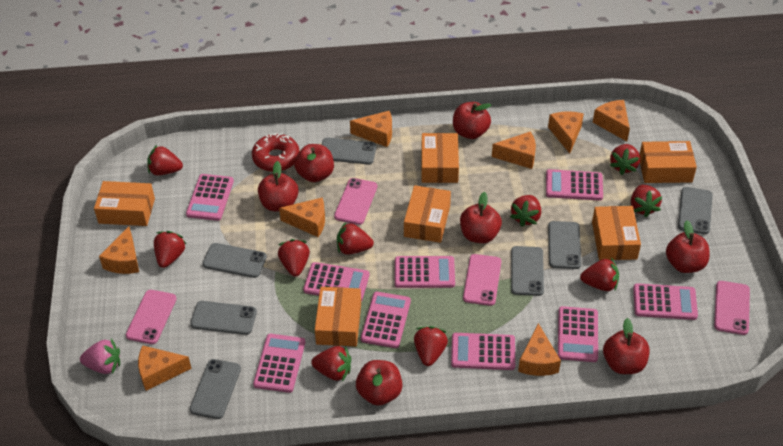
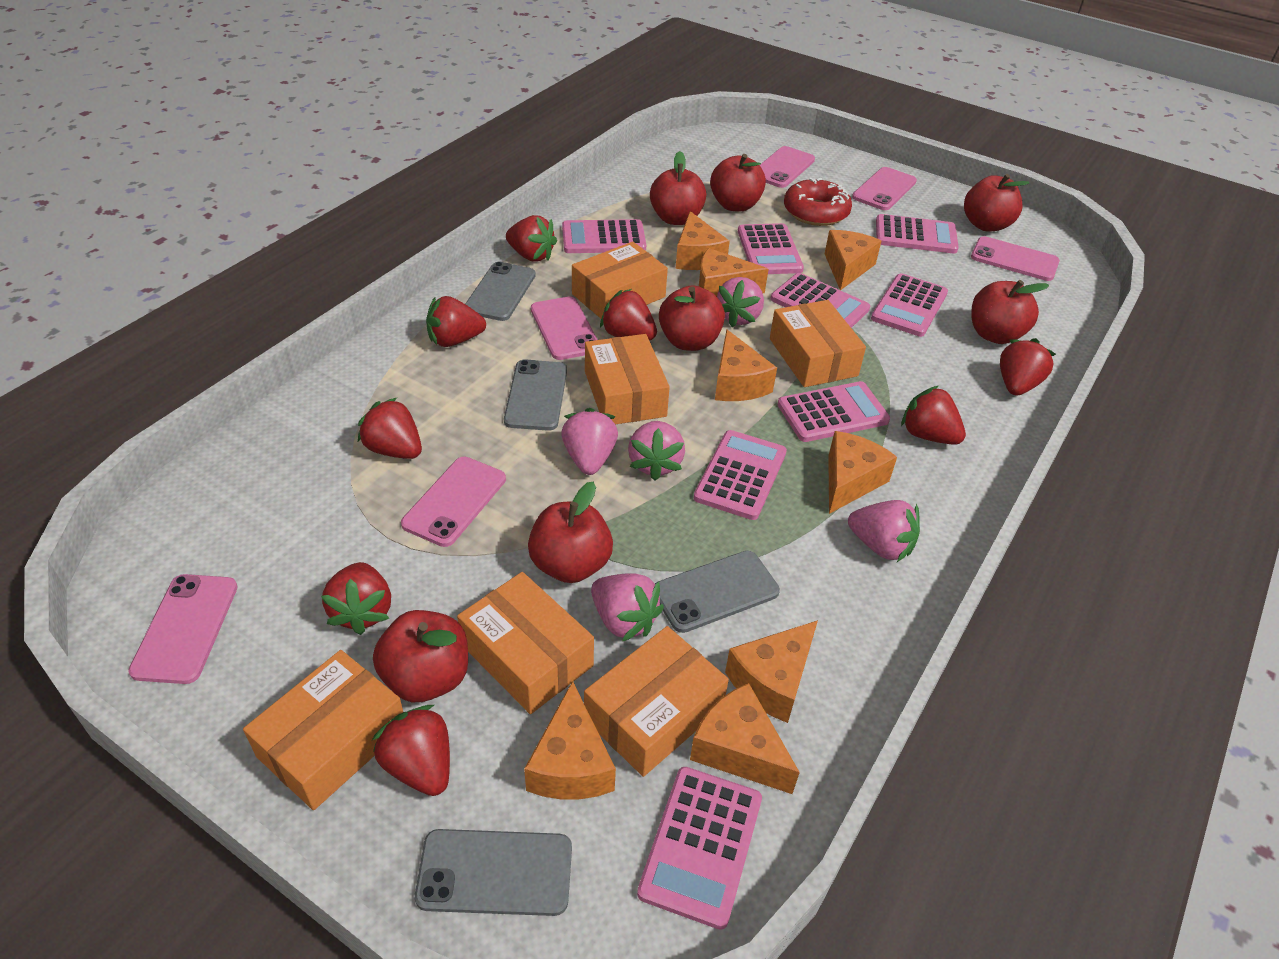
grey phone: 7 -> 4
pink calculator: 9 -> 8
pink phone: 4 -> 6
pink strawberry: 1 -> 5
red strawberry: 10 -> 8

